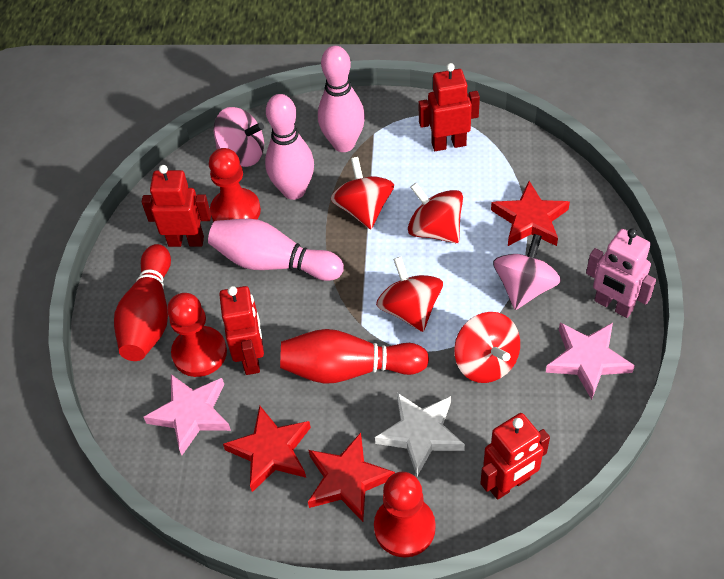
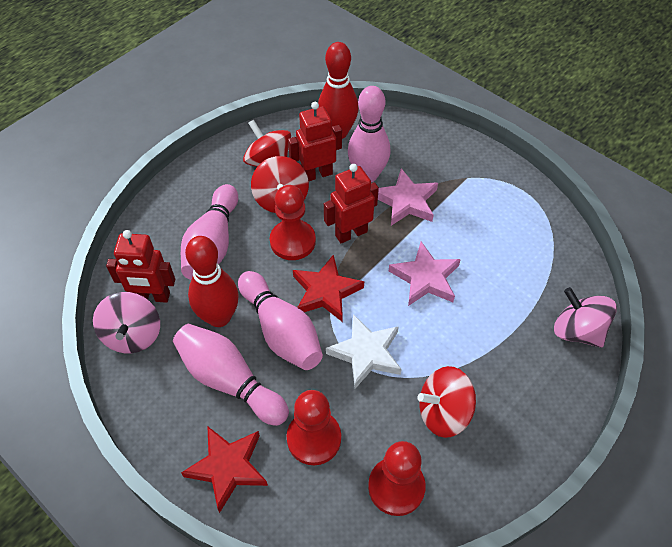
pink bowling pin: 3 -> 4
pink robot: 1 -> 0
red robot: 4 -> 3
red spinning top: 4 -> 3
red star: 3 -> 2

